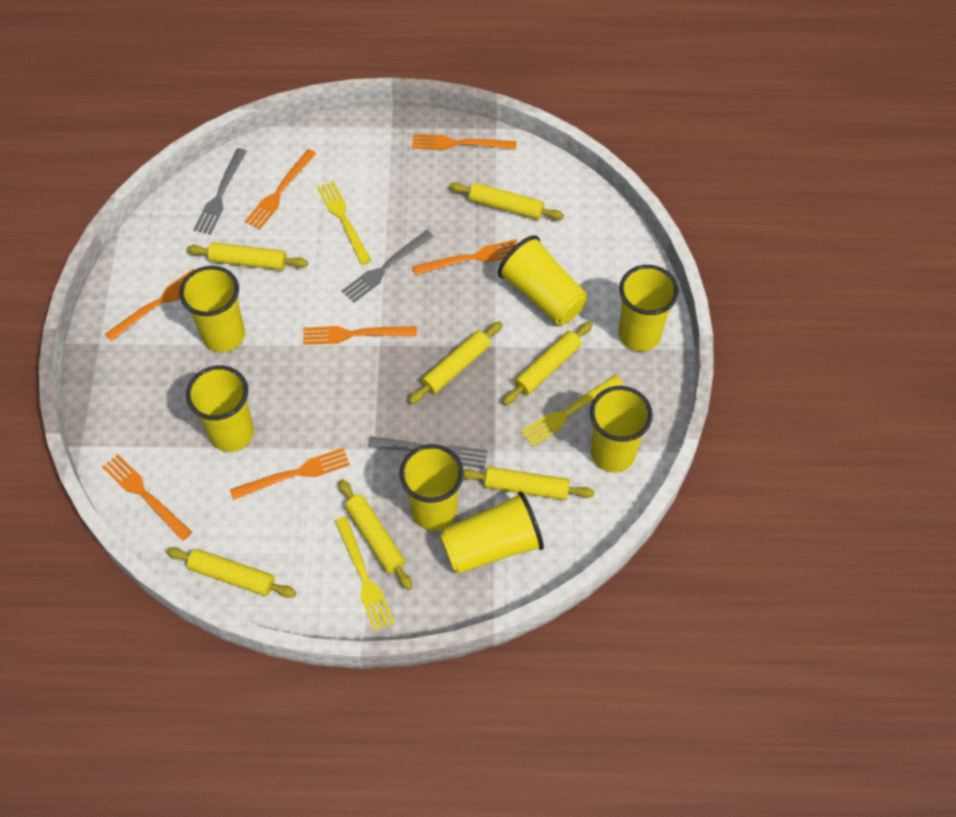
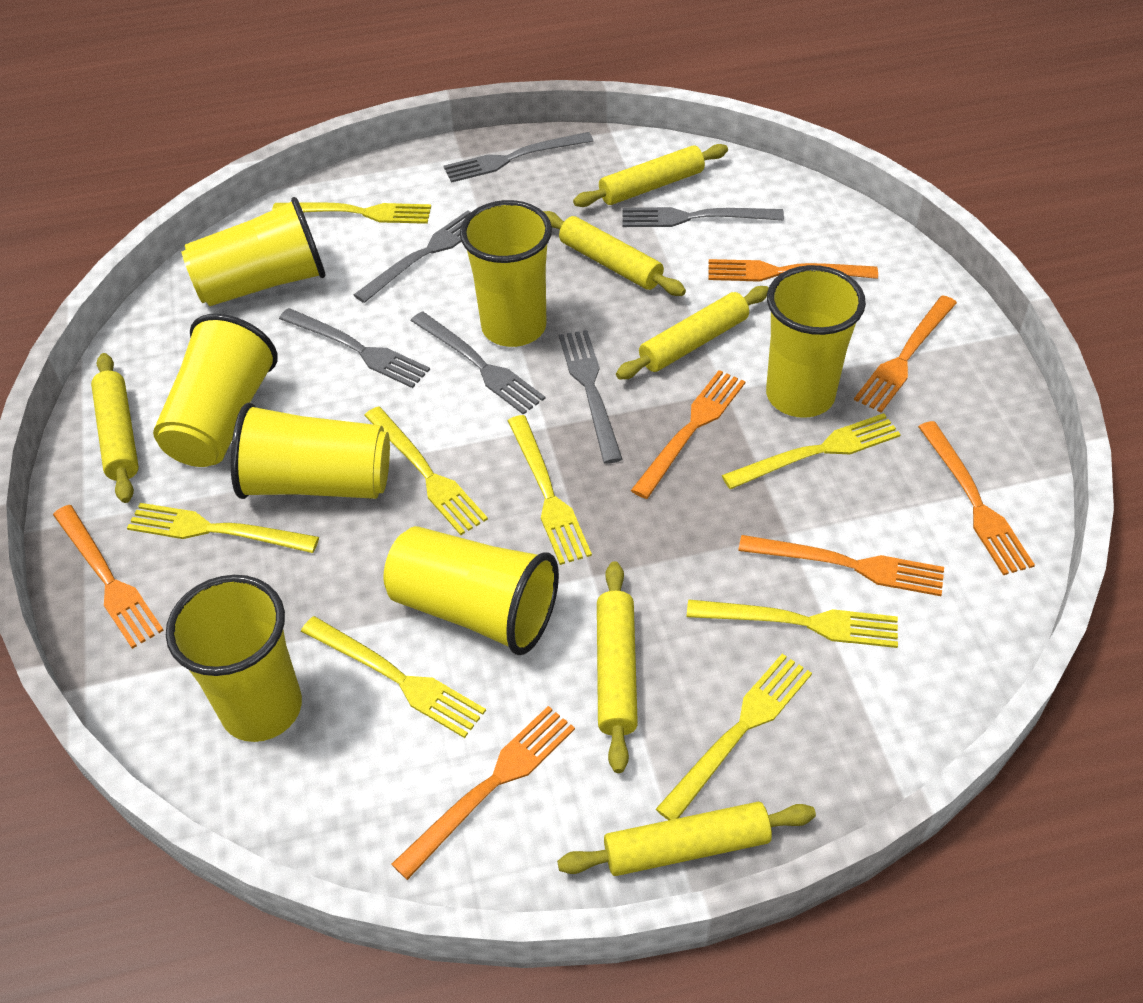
grey fork: 3 -> 6
yellow fork: 3 -> 8
yellow rolling pin: 7 -> 6

